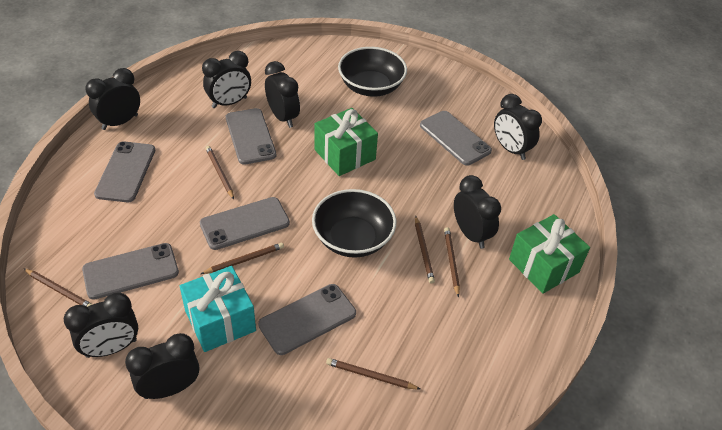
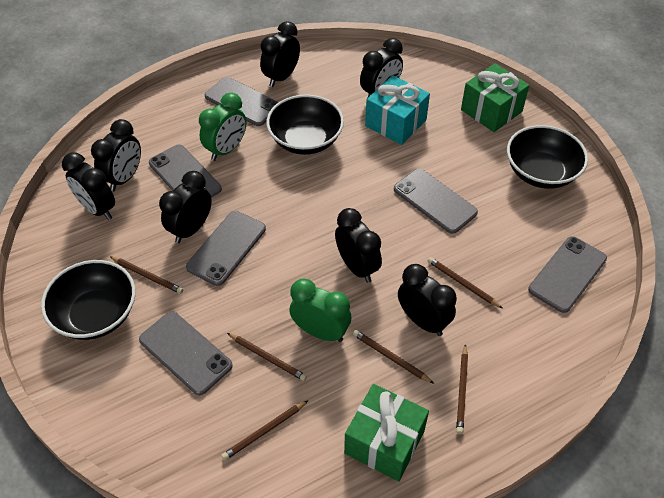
black bowl: 2 -> 3
green clock: 0 -> 2

